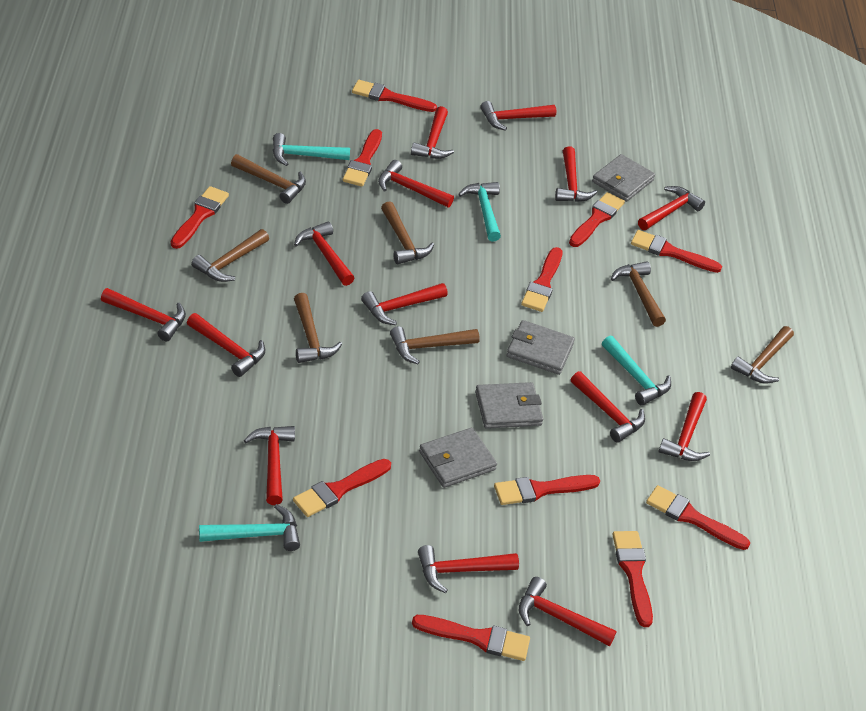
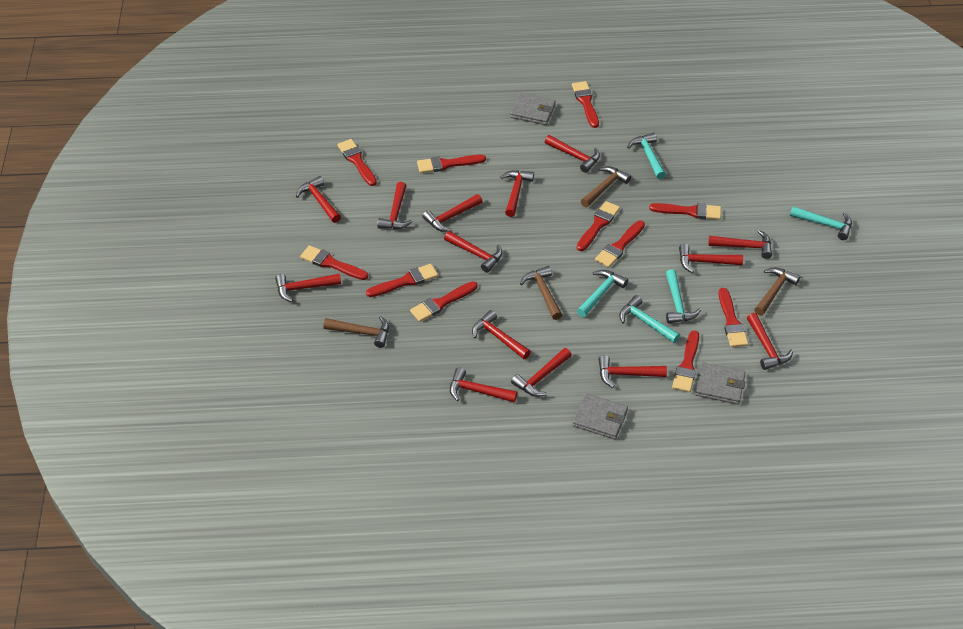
brown hammer: 7 -> 4
grey wallet: 4 -> 3
turquoise hammer: 4 -> 5

